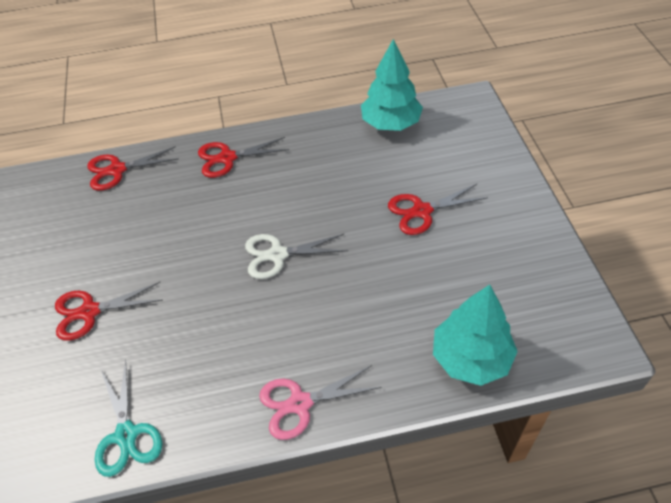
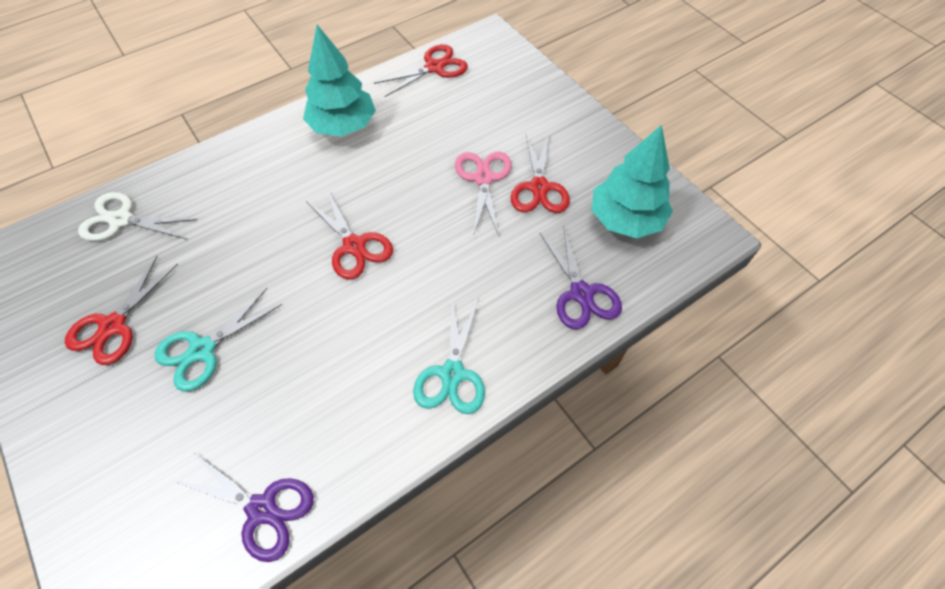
purple scissors: 0 -> 2
turquoise scissors: 1 -> 2

